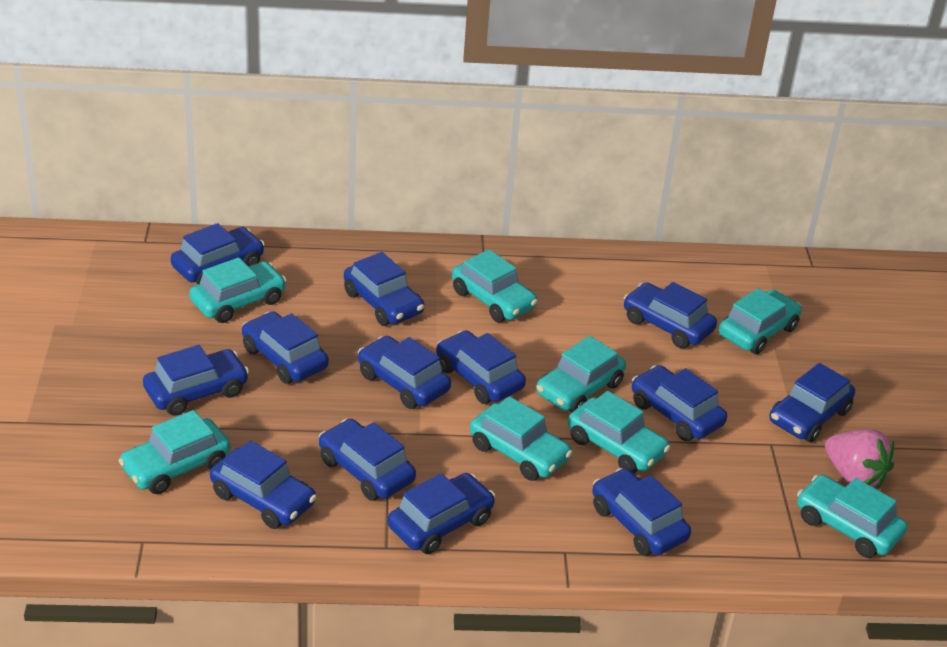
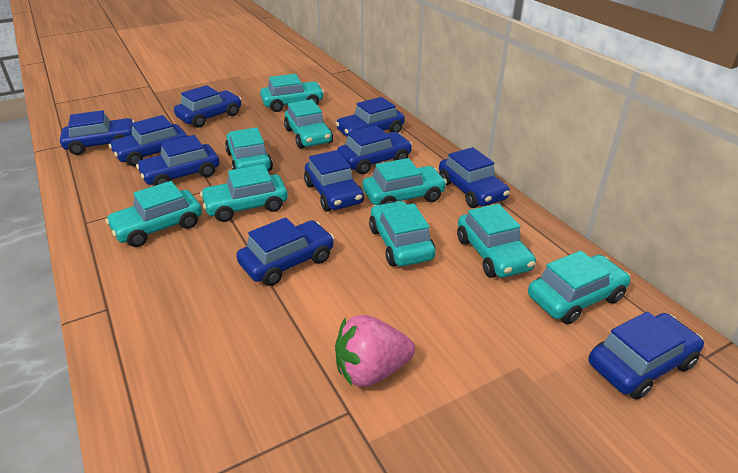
blue car: 13 -> 10
turquoise car: 8 -> 9

